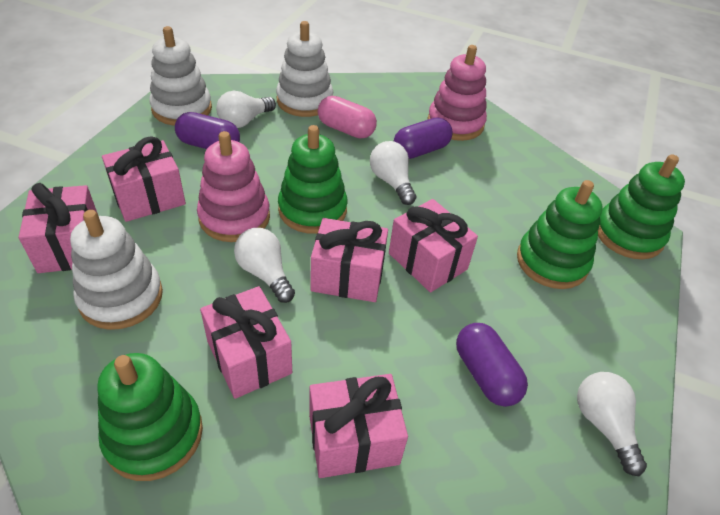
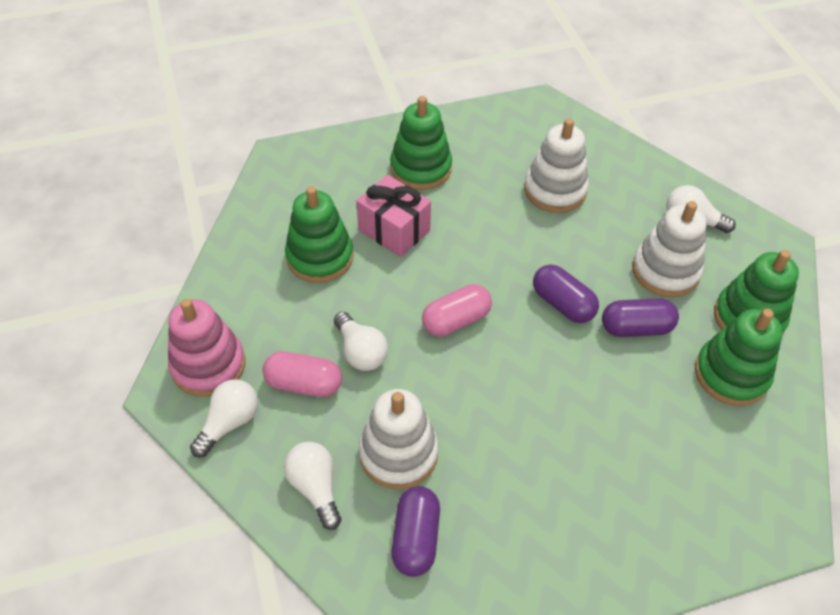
pink capsule: 1 -> 2
pink gift: 6 -> 1
pink stacking toy: 2 -> 1

